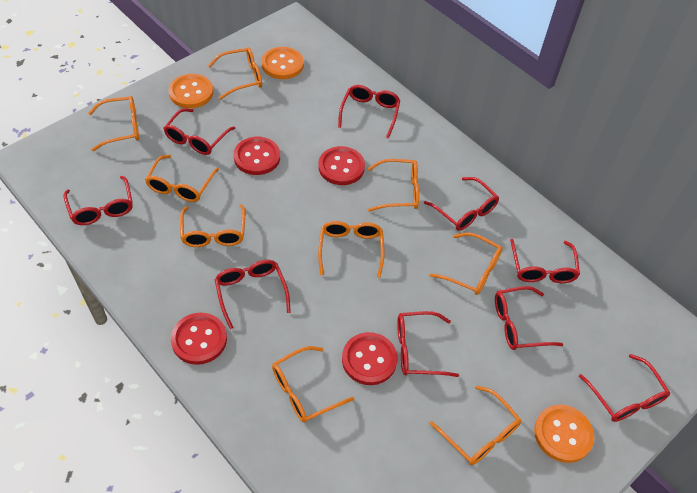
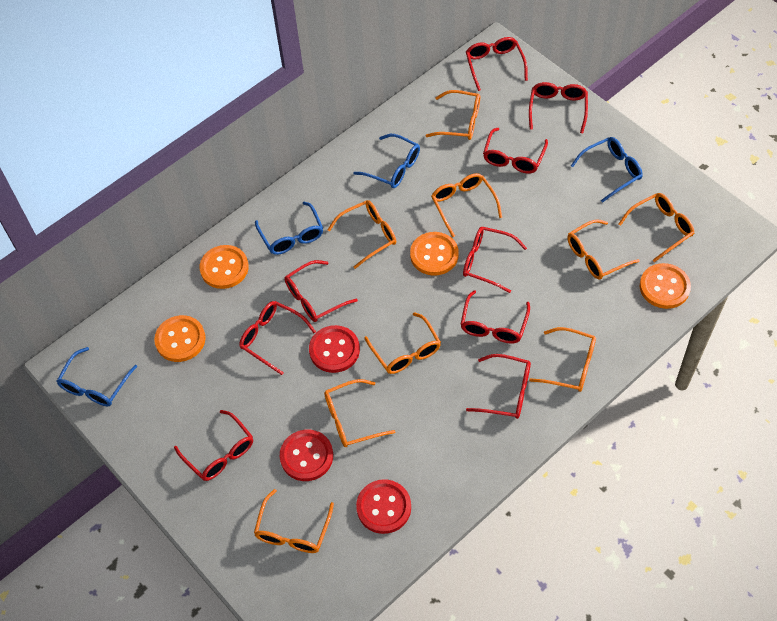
blue glasses: 0 -> 4
orange button: 3 -> 4
red button: 4 -> 3

